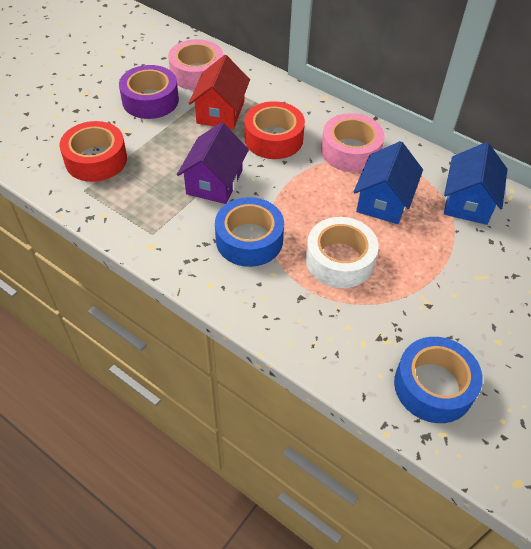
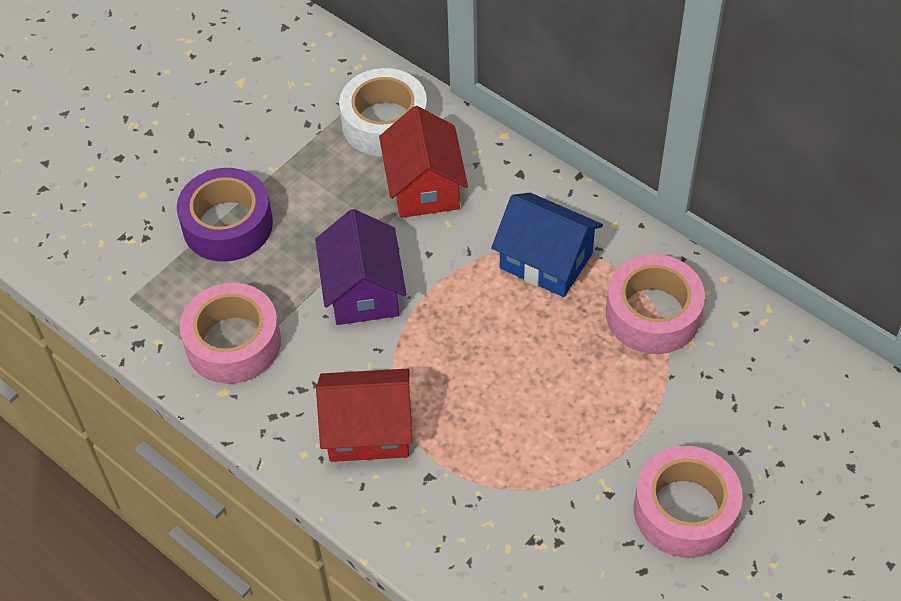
blue house: 2 -> 1
blue tape: 2 -> 0
pink tape: 2 -> 3
red house: 1 -> 2
red tape: 2 -> 0

